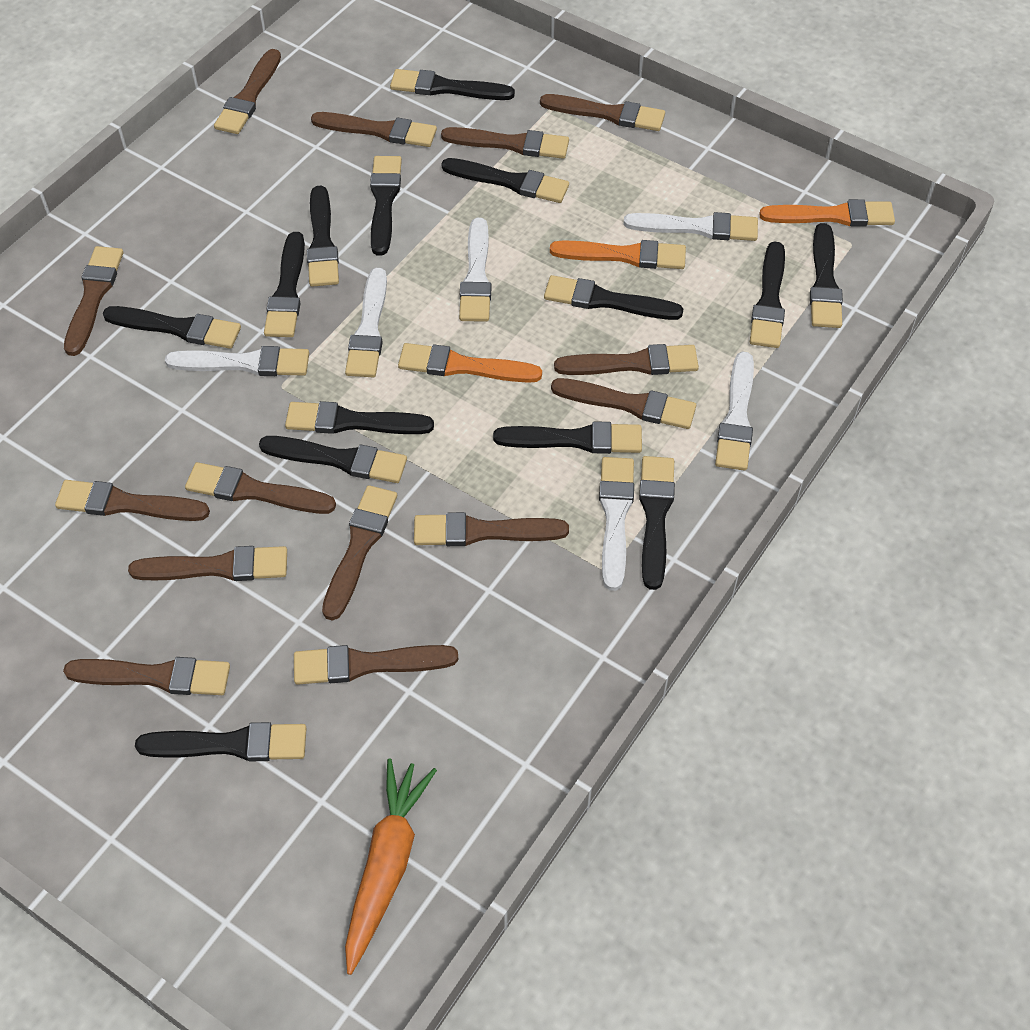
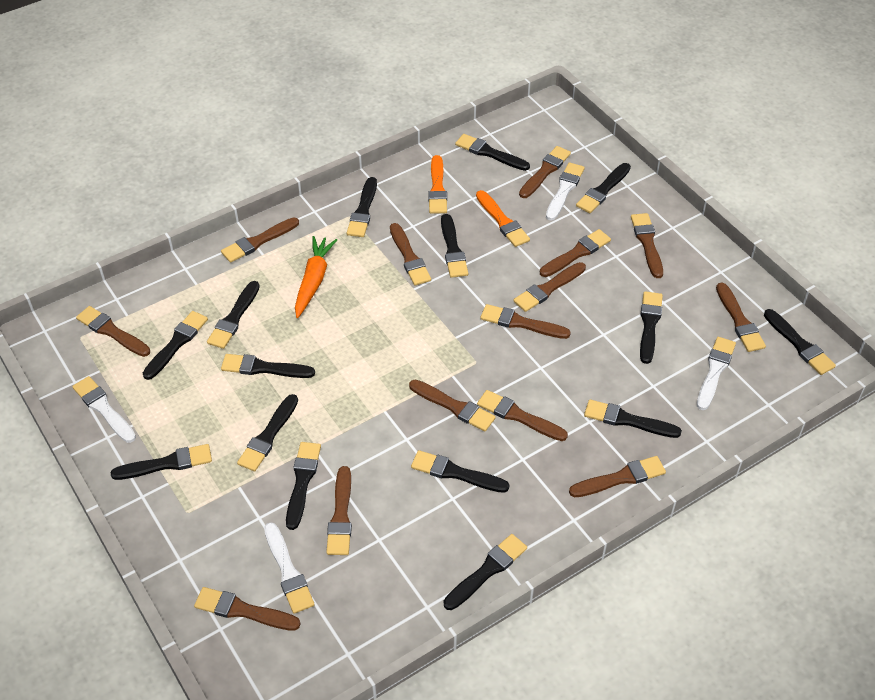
black brush: 14 -> 15
orange brush: 3 -> 2
white brush: 6 -> 4

